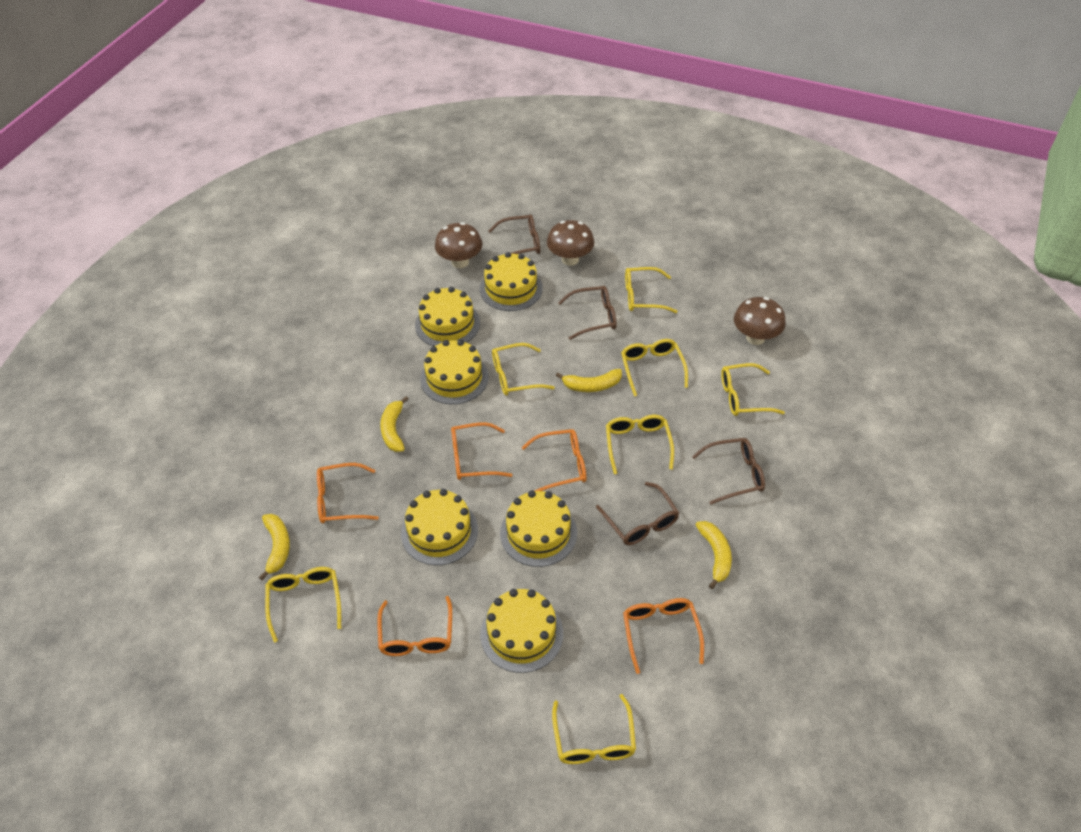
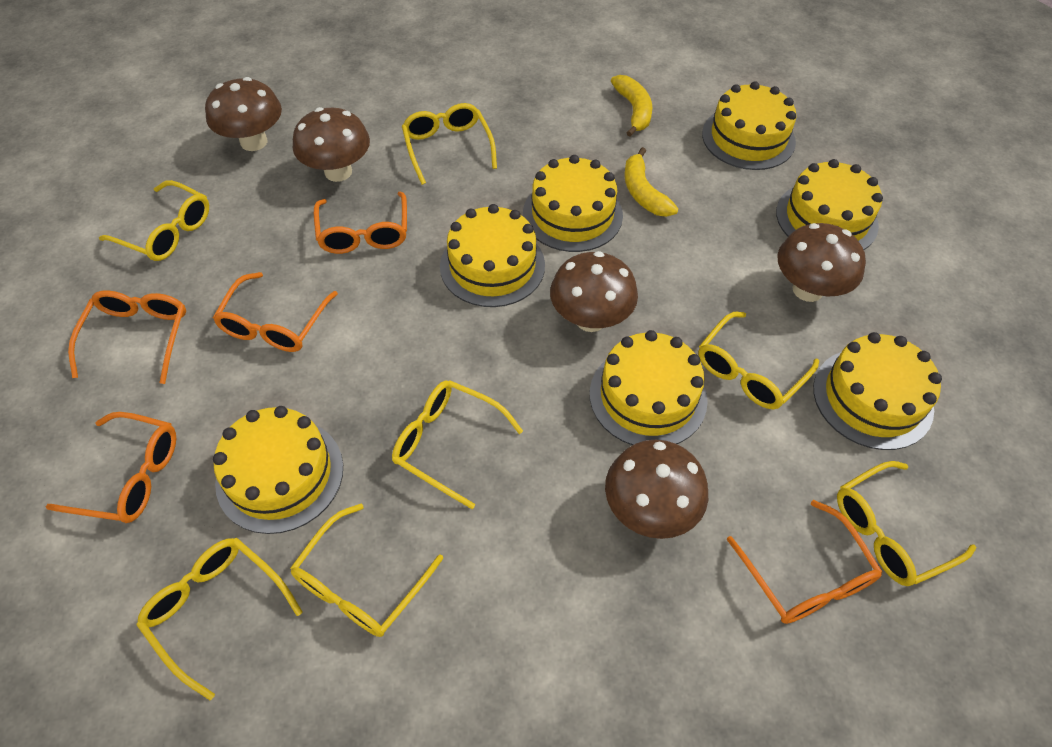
brown glasses: 4 -> 0
brown mushroom: 3 -> 5
yellow banana: 4 -> 2
yellow cake: 6 -> 7

